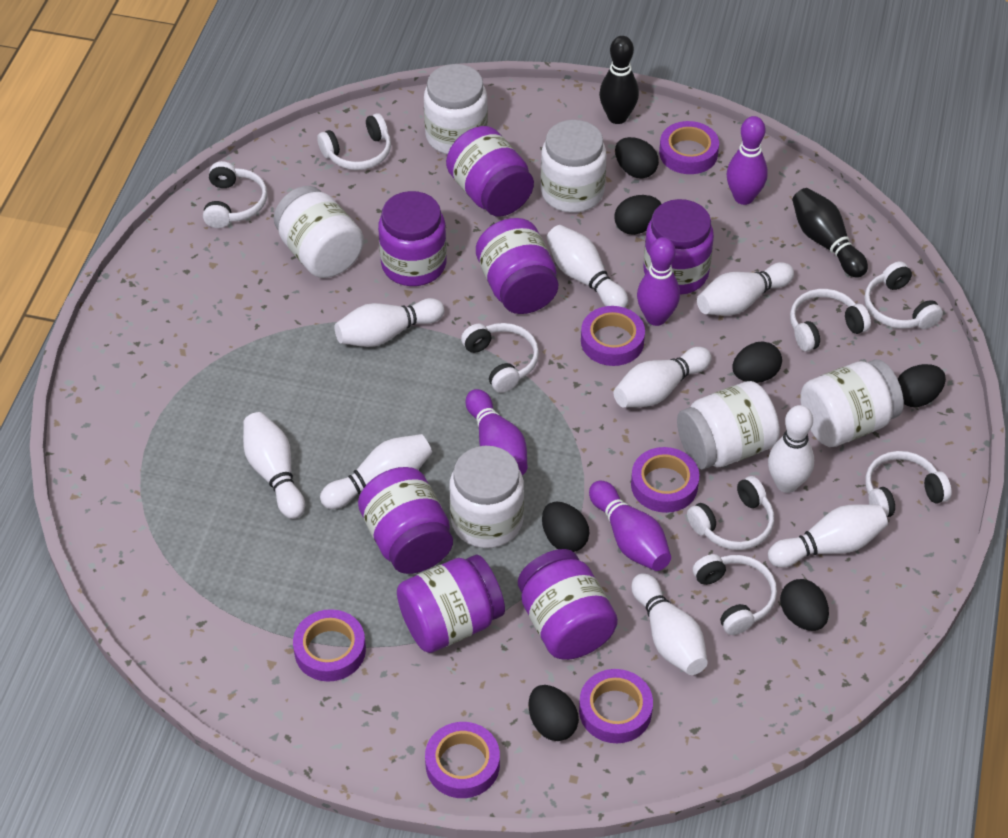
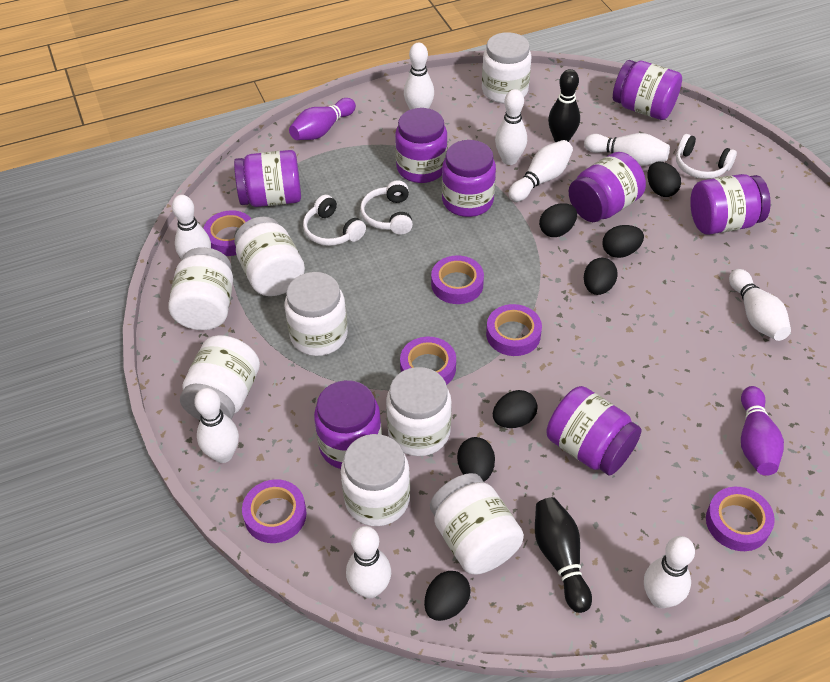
purple bowling pin: 4 -> 2
purple jar: 7 -> 8
white headphones: 8 -> 3
white jar: 6 -> 8

